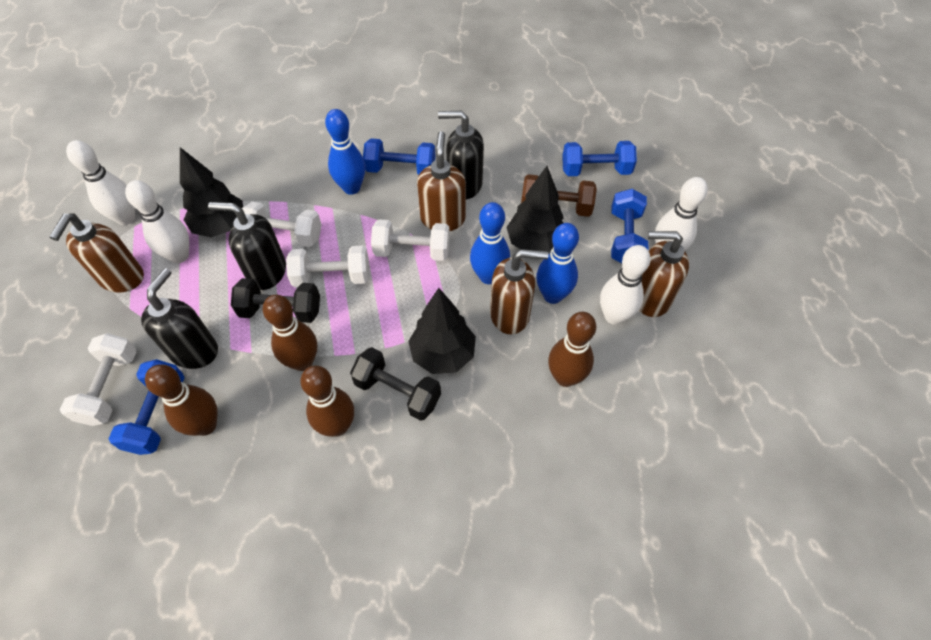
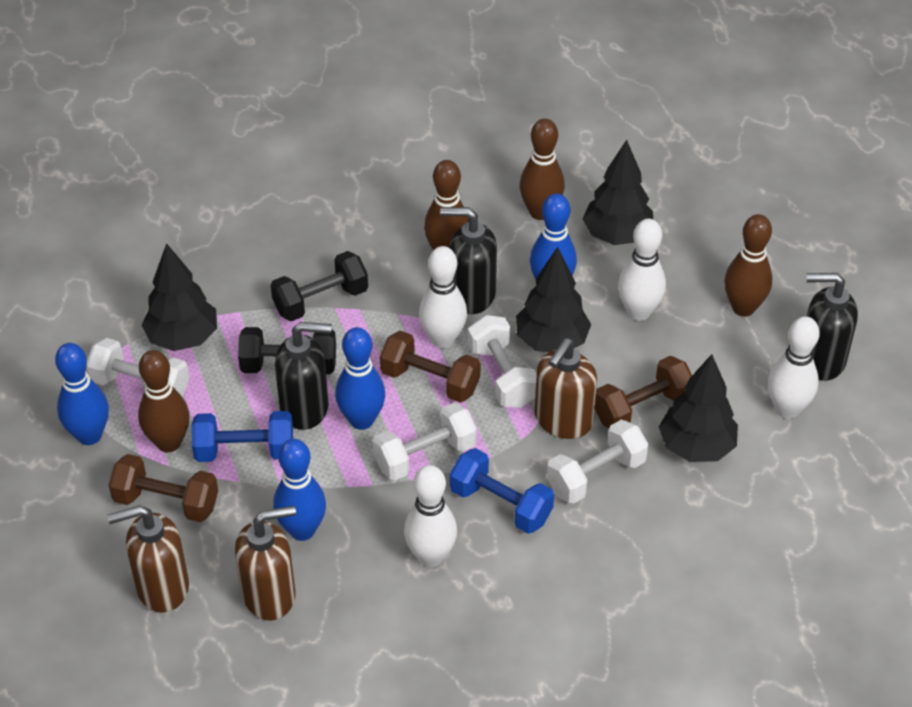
black tree: 3 -> 4
blue bowling pin: 3 -> 4
blue dumbbell: 4 -> 2
brown dumbbell: 1 -> 3
brown soap dispenser: 4 -> 3

